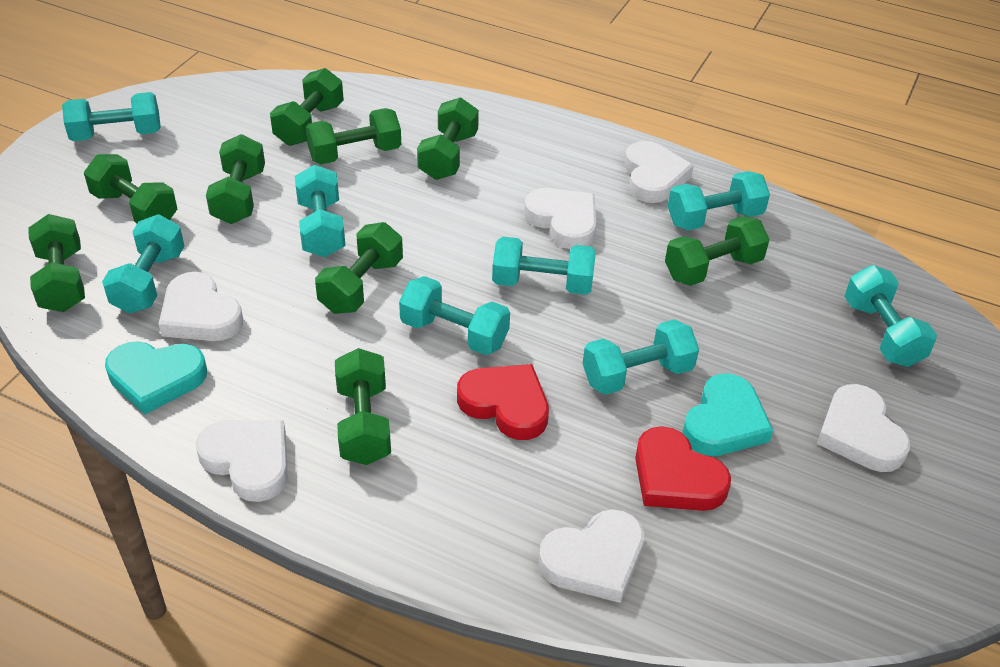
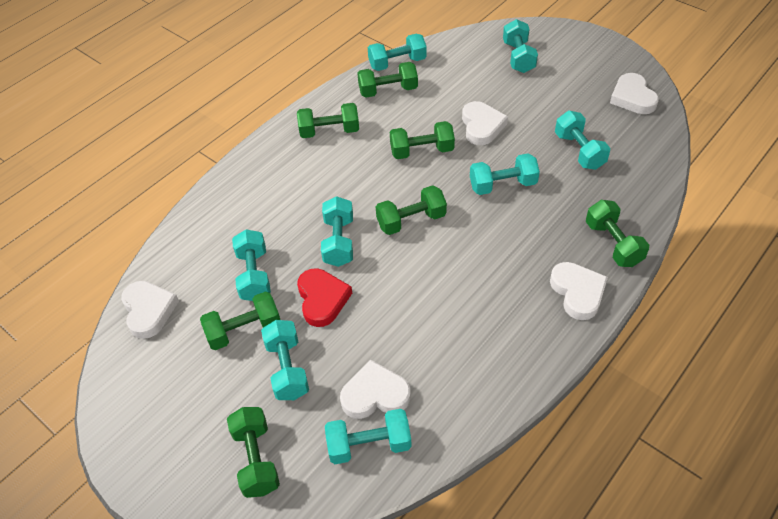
green dumbbell: 9 -> 7
red heart: 2 -> 1
turquoise heart: 2 -> 0
white heart: 6 -> 5

